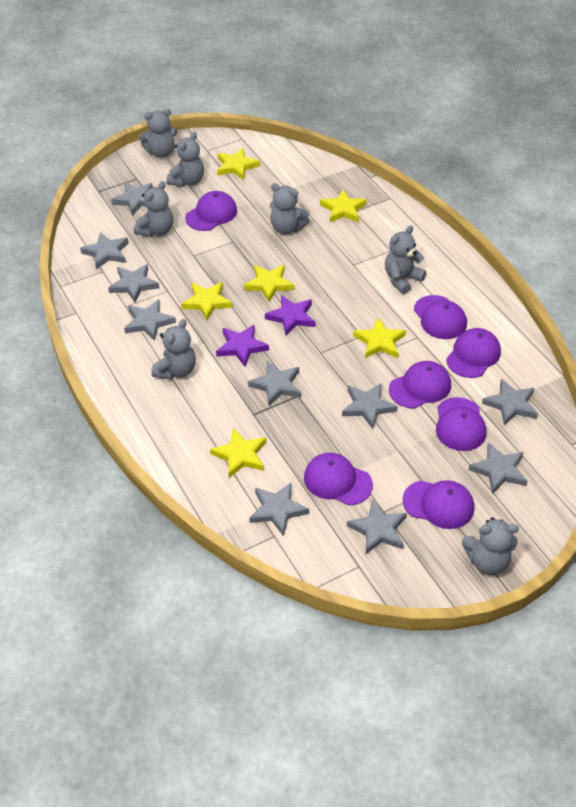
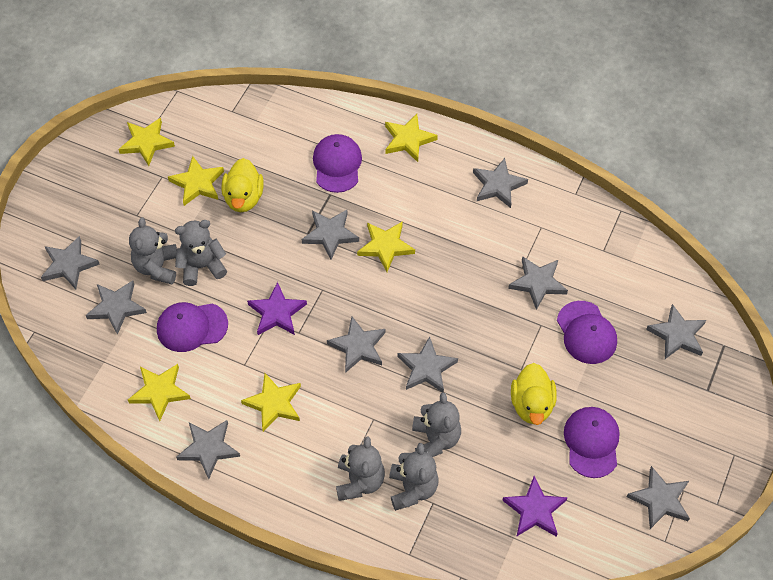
grey teddy bear: 7 -> 5
purple cap: 7 -> 4
yellow duck: 0 -> 2

